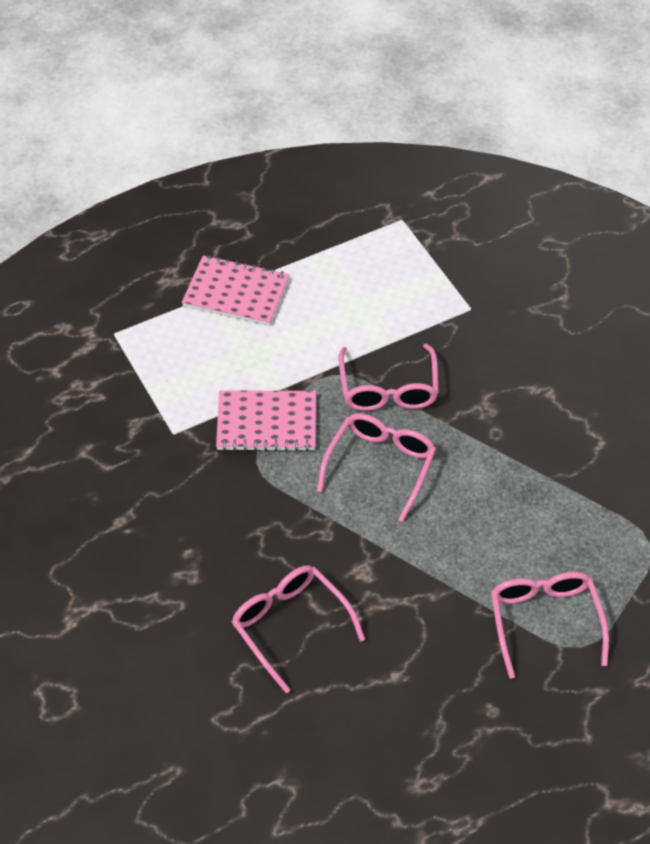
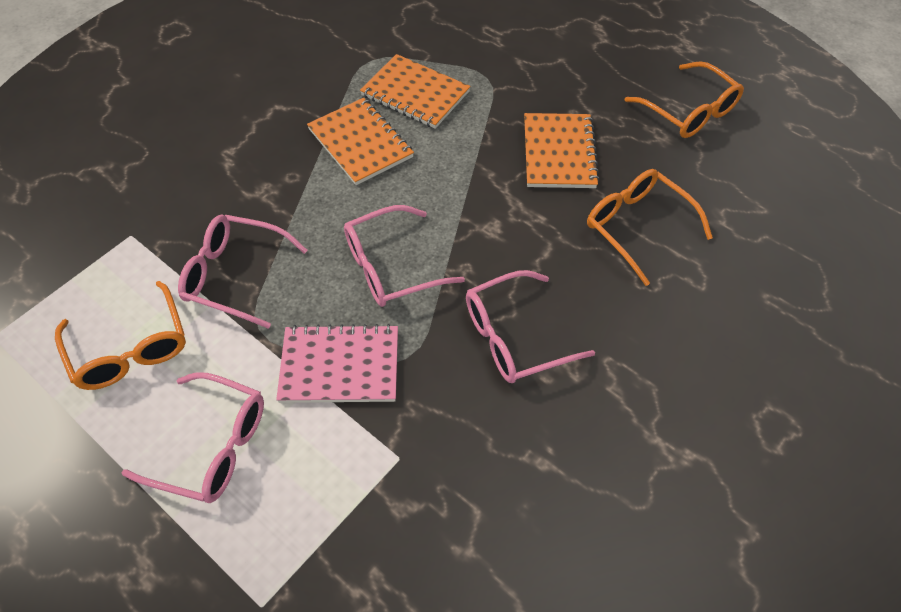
orange glasses: 0 -> 3
orange notebook: 0 -> 3
pink notebook: 2 -> 1

